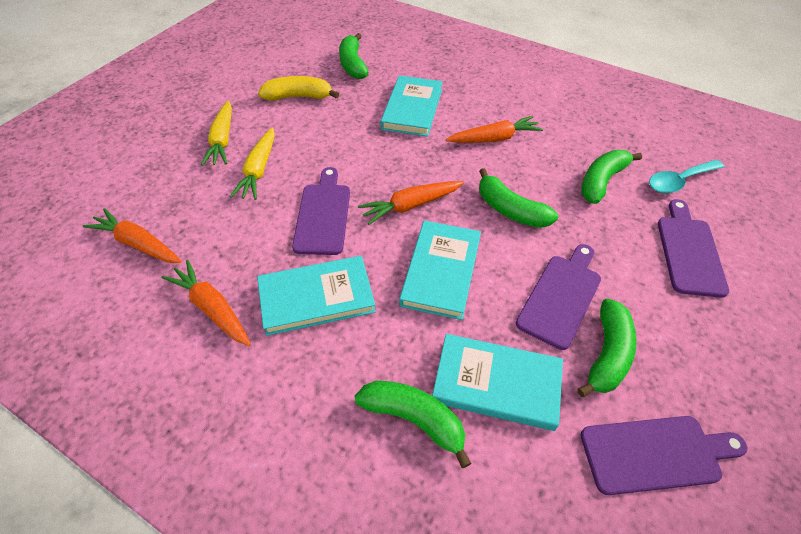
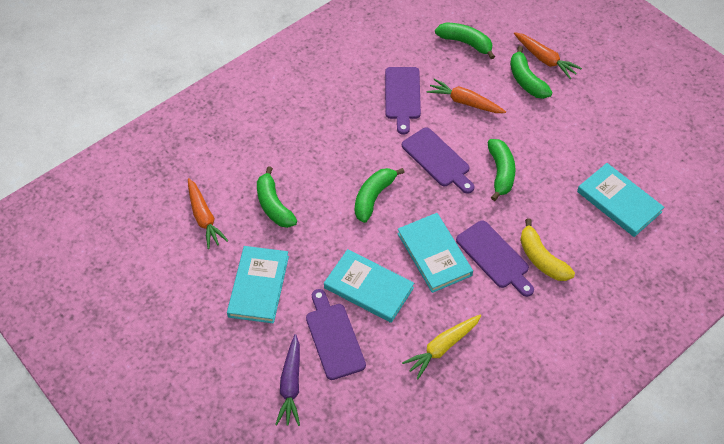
orange carrot: 4 -> 3
purple carrot: 0 -> 1
turquoise spoon: 1 -> 0
yellow carrot: 2 -> 1

